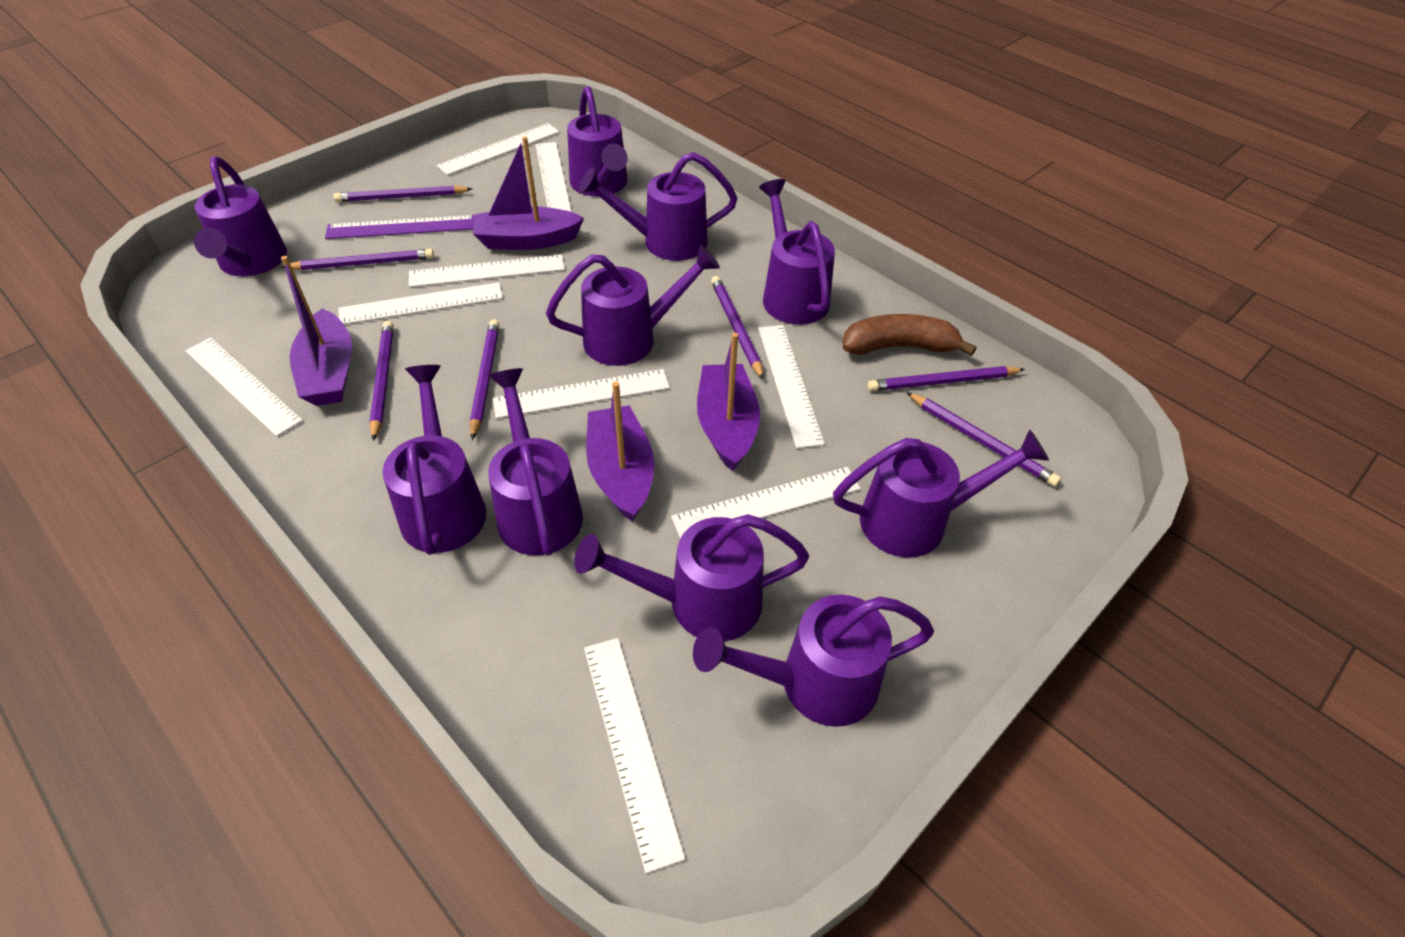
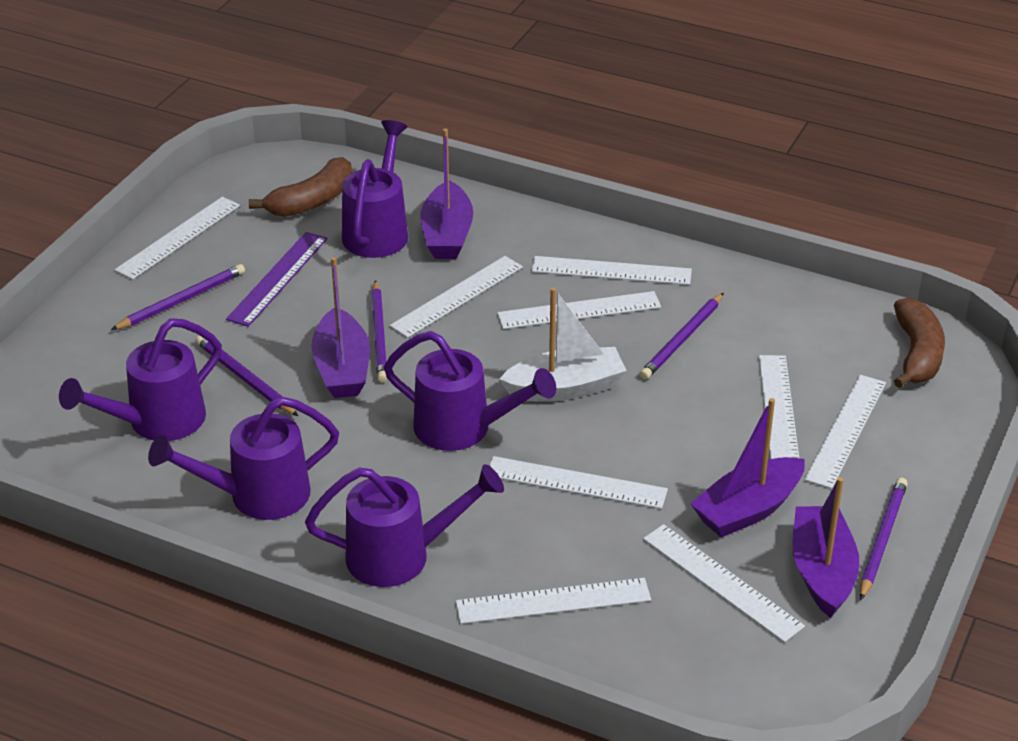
brown banana: 1 -> 2
purple pencil: 7 -> 5
purple watering can: 10 -> 5
white boat: 0 -> 1

